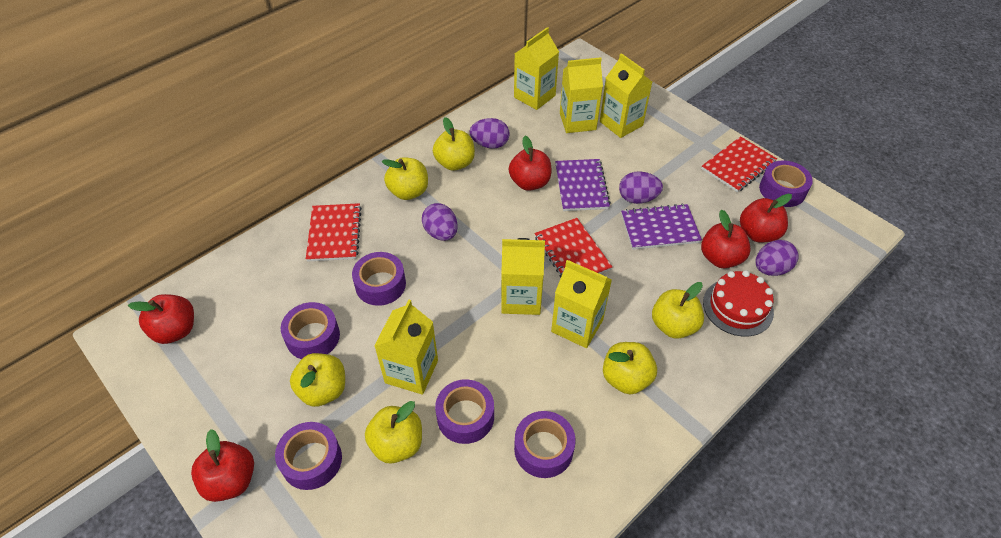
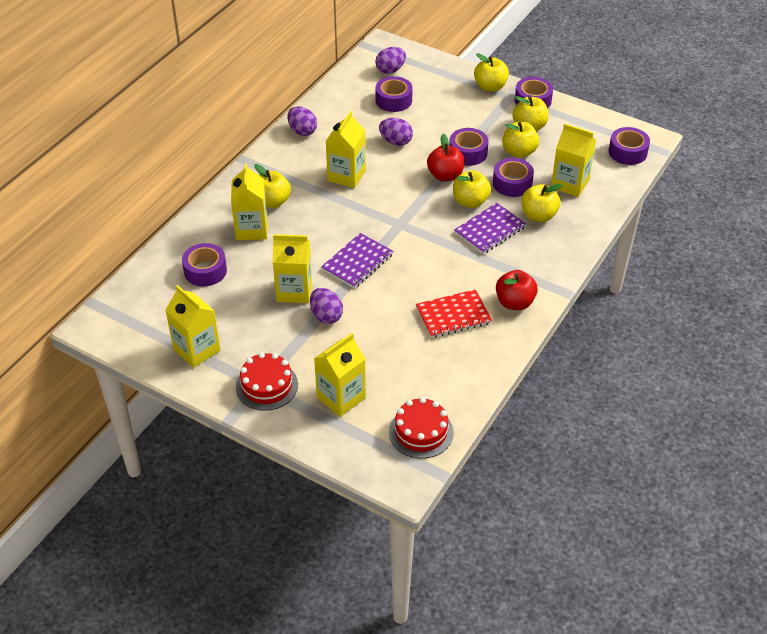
red apple: 5 -> 2
red cake: 1 -> 2
red notebook: 3 -> 1

